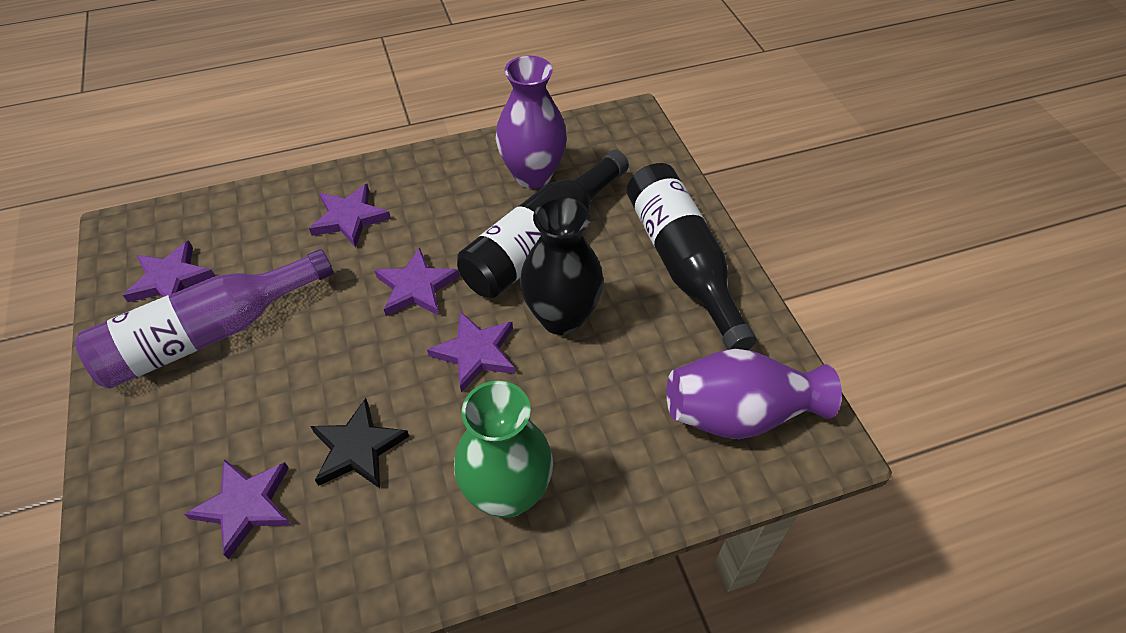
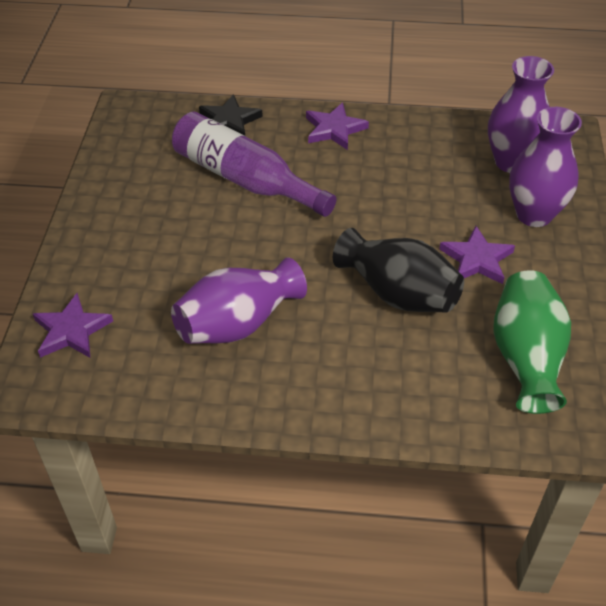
black bottle: 2 -> 0
purple star: 5 -> 3
purple vase: 2 -> 3

